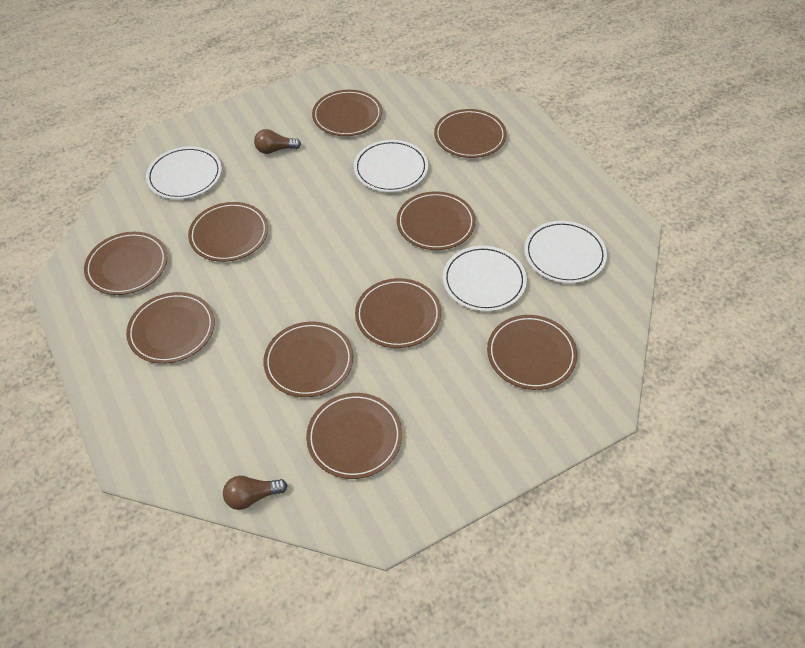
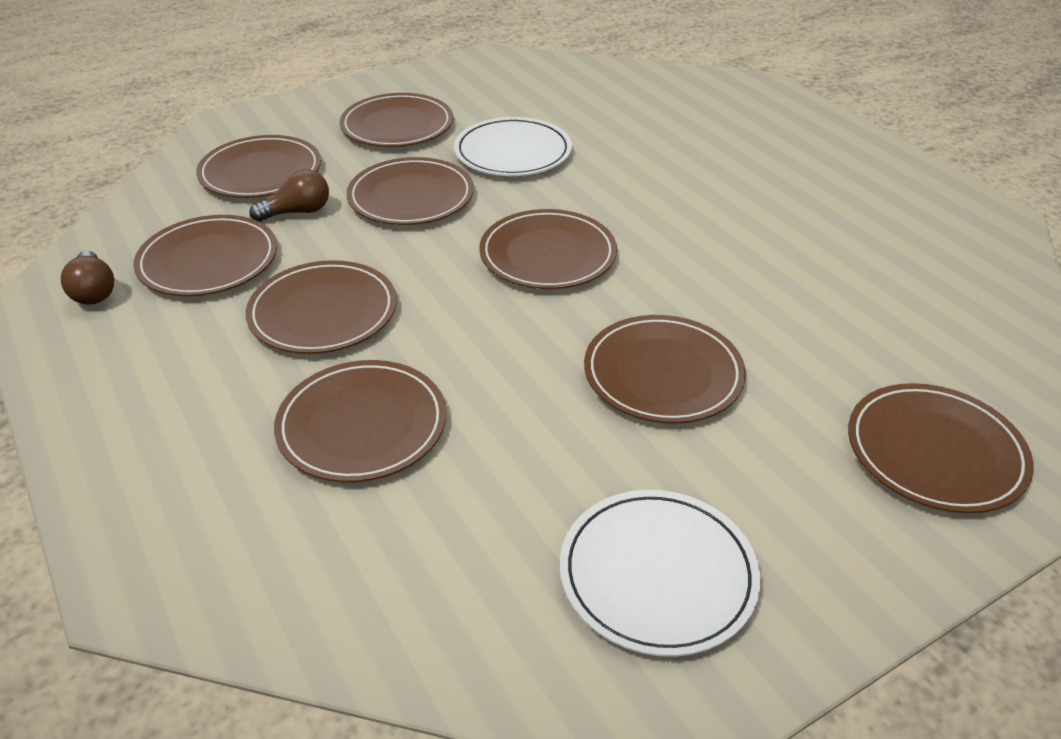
brown plate: 10 -> 9
white plate: 4 -> 2

